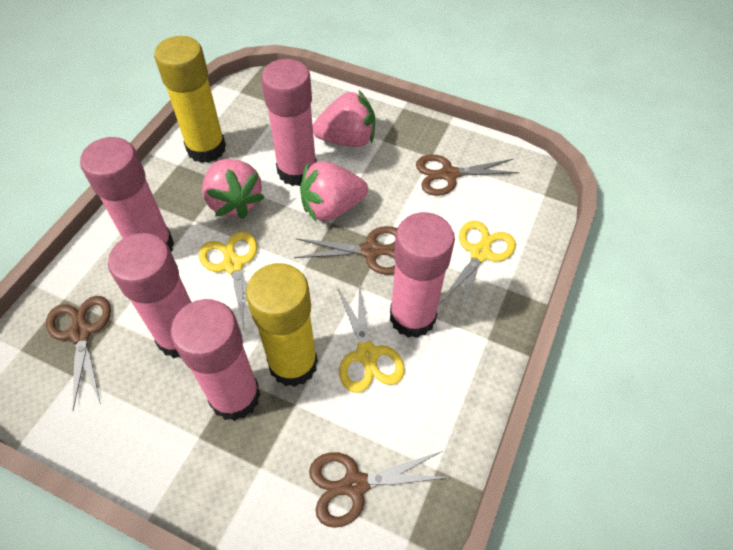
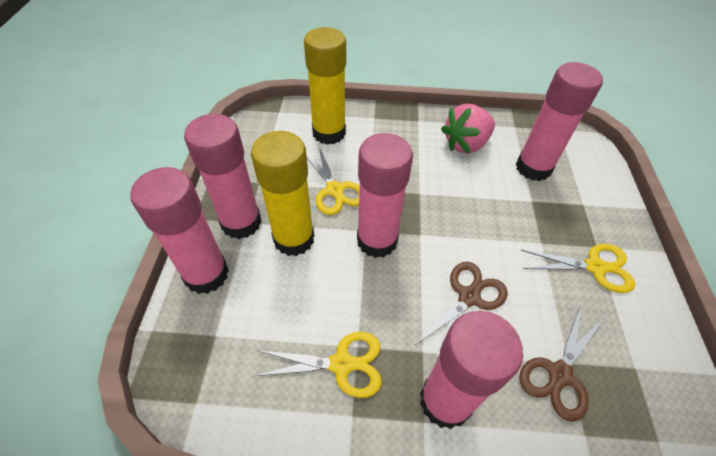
brown scissors: 4 -> 2
pink strawberry: 3 -> 1

